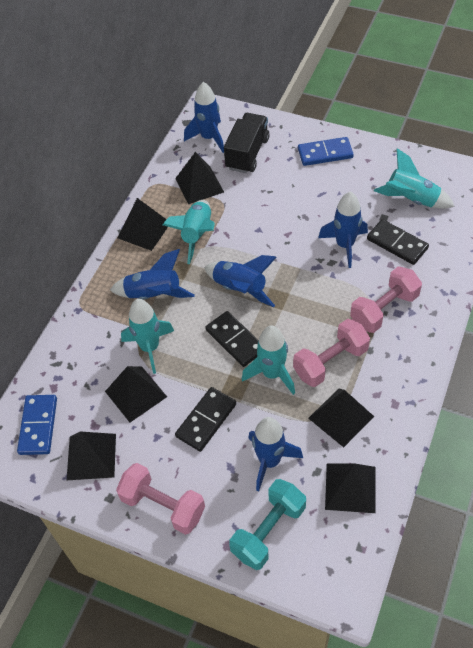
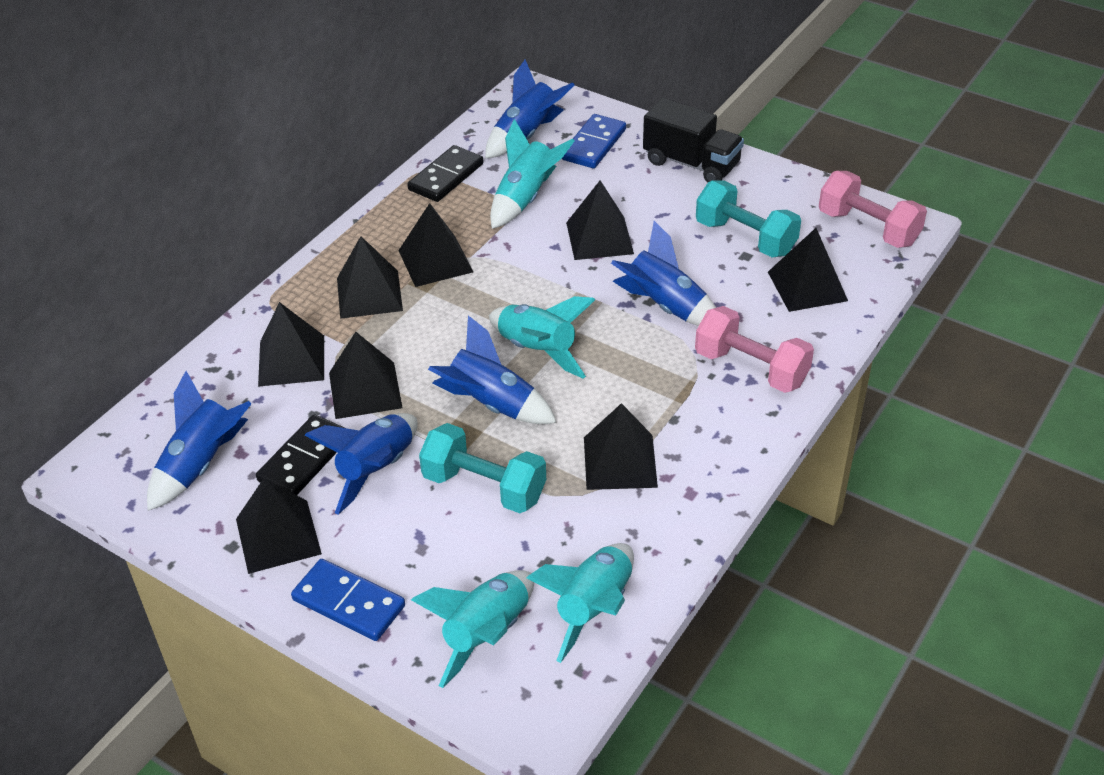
black domino: 3 -> 2
black pyramid: 6 -> 8
pink dumbbell: 3 -> 2
turquoise dumbbell: 1 -> 2

